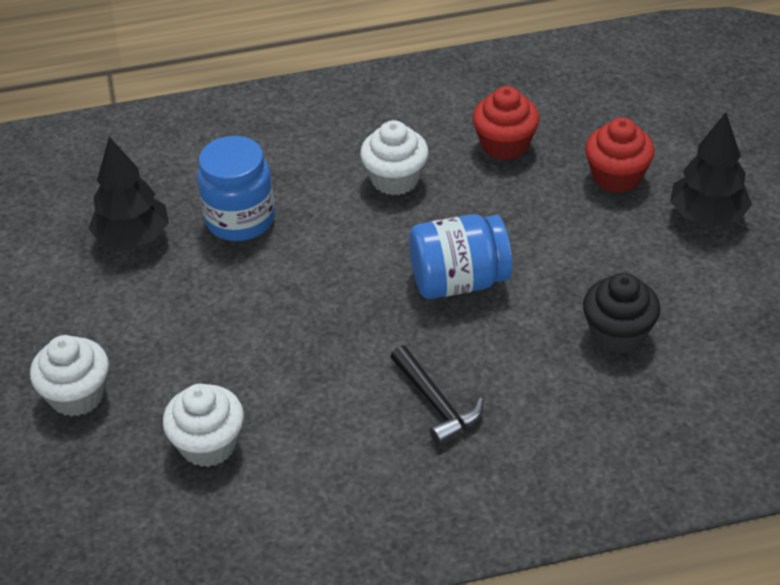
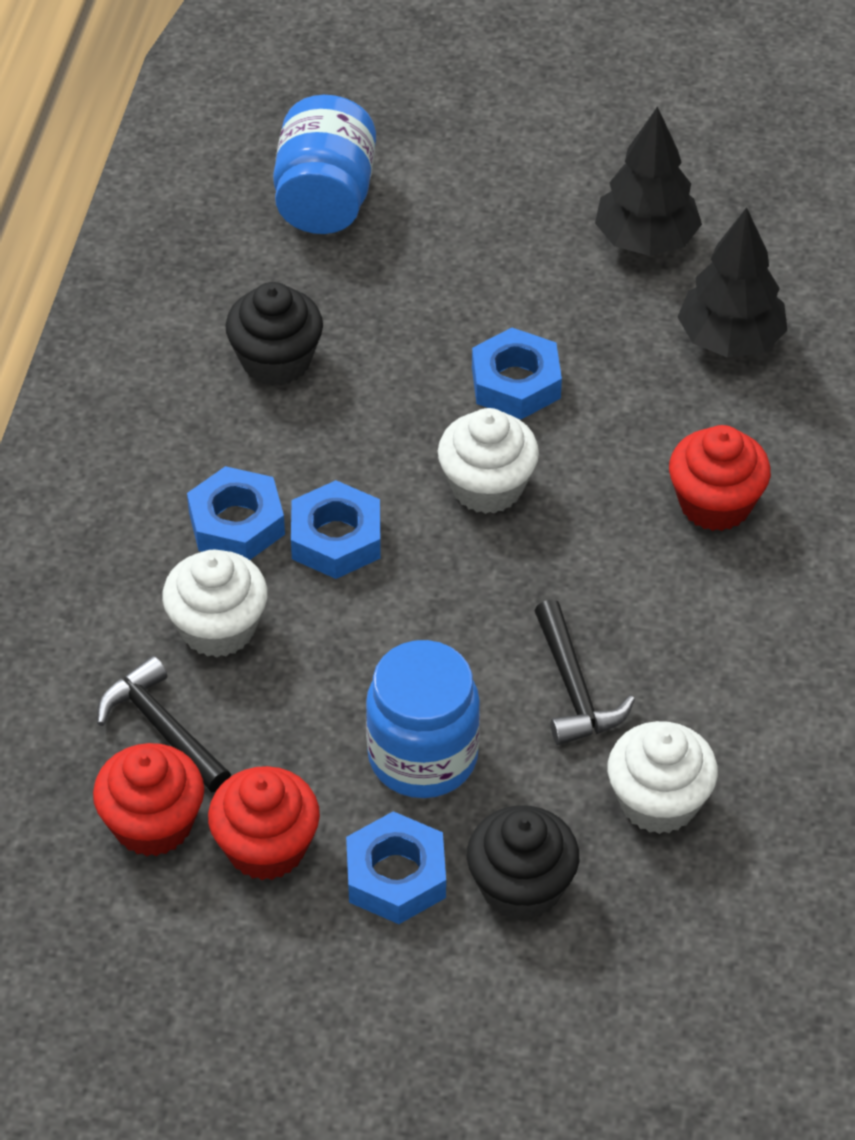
black cupcake: 1 -> 2
black hammer: 1 -> 2
blue nut: 0 -> 4
red cupcake: 2 -> 3

